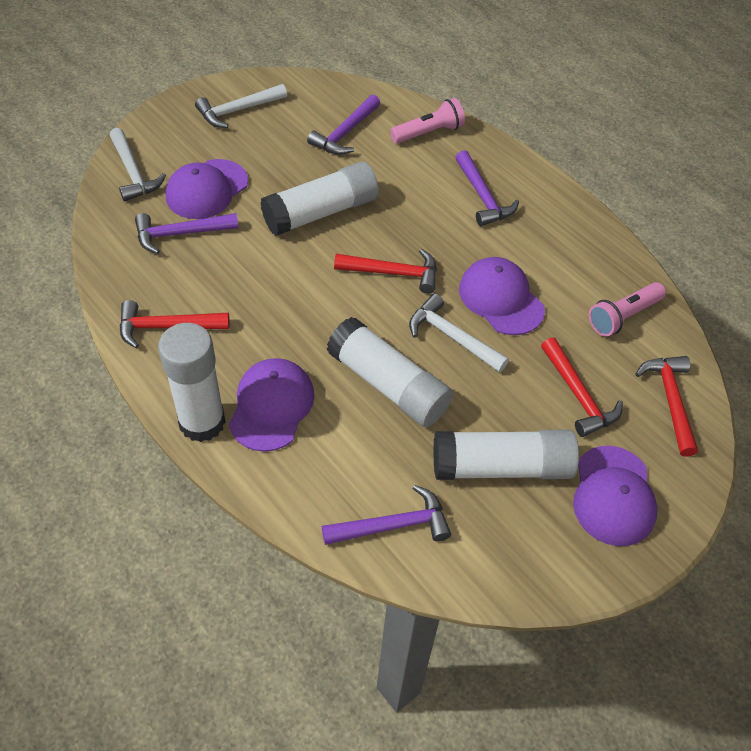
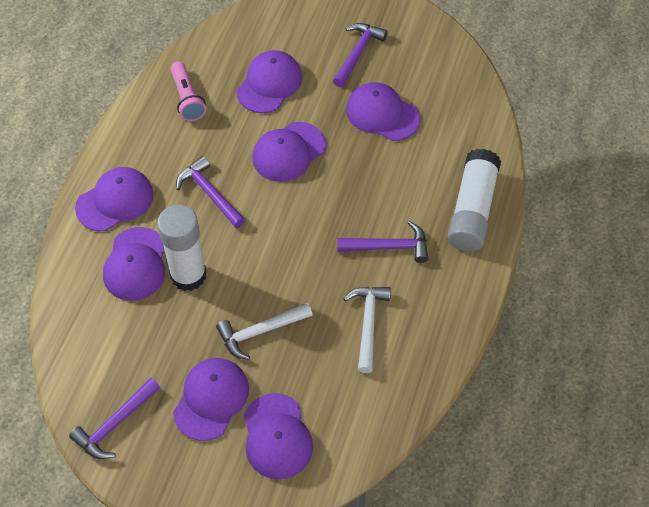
pink flashlight: 2 -> 1
purple cap: 4 -> 7
red hammer: 4 -> 0
white glue stick: 4 -> 2
white hammer: 3 -> 2

